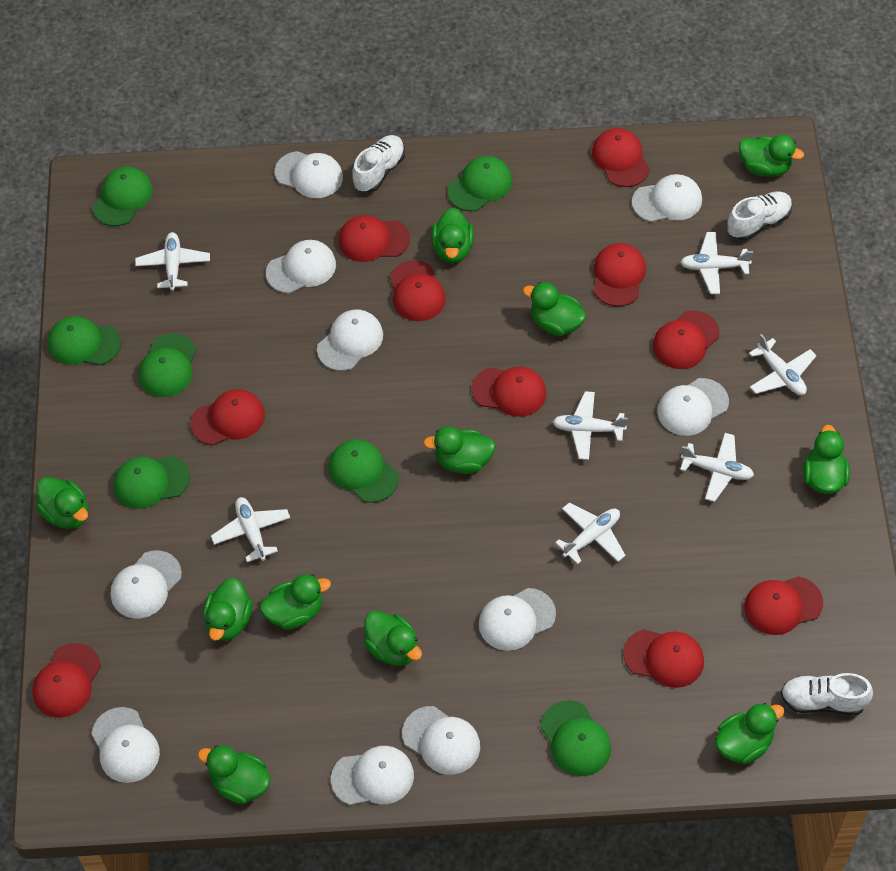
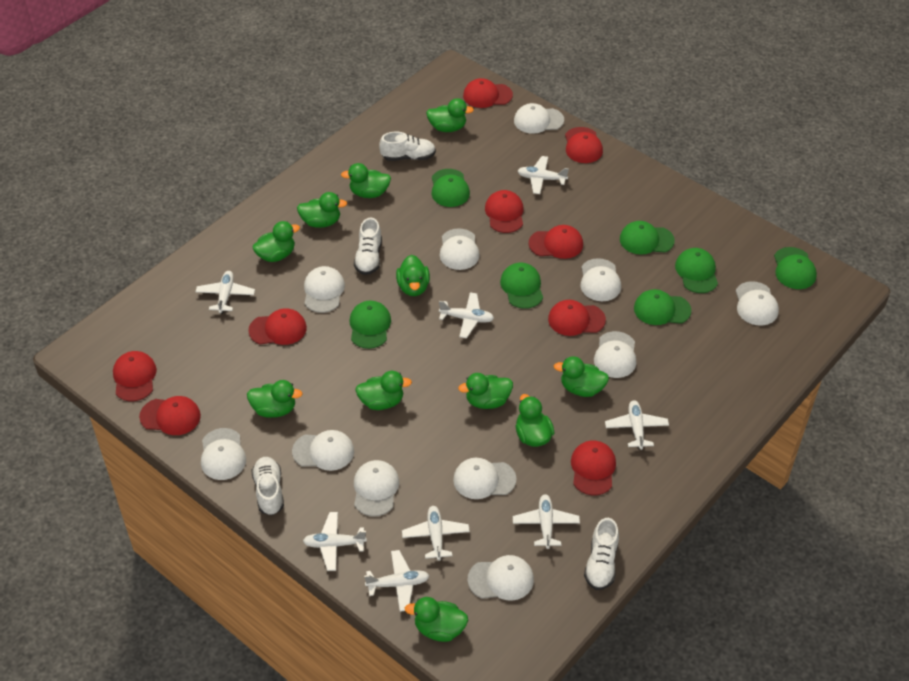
red cap: 10 -> 9
white cap: 10 -> 11
white plane: 7 -> 8
white shoe: 3 -> 4

